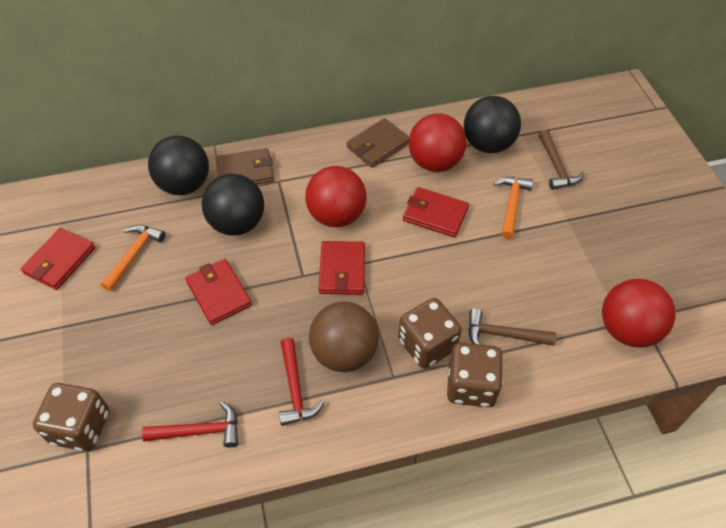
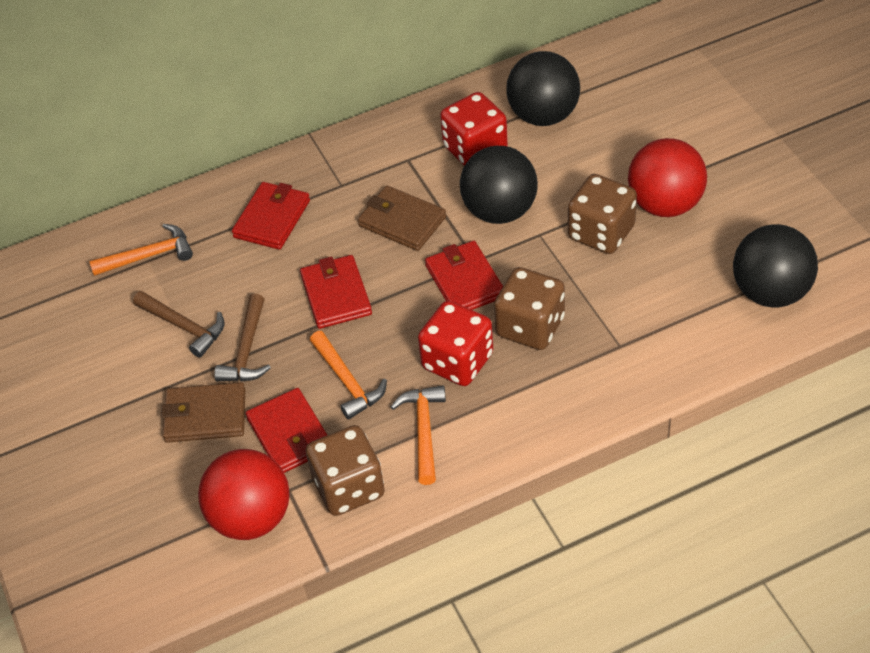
brown ball: 1 -> 0
orange hammer: 2 -> 3
red ball: 3 -> 2
red dice: 0 -> 2
red hammer: 2 -> 0

